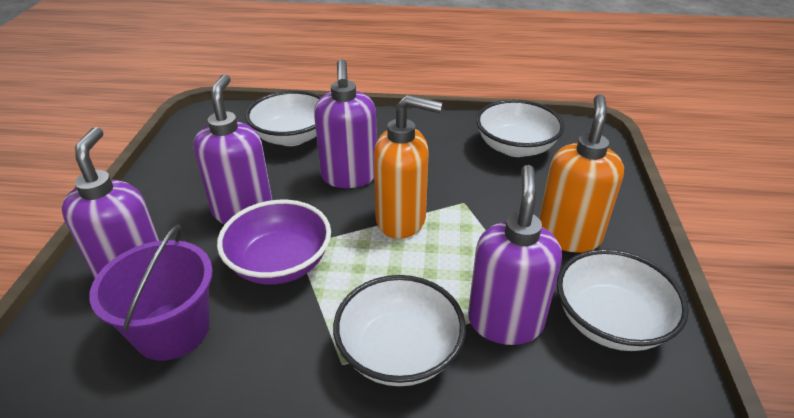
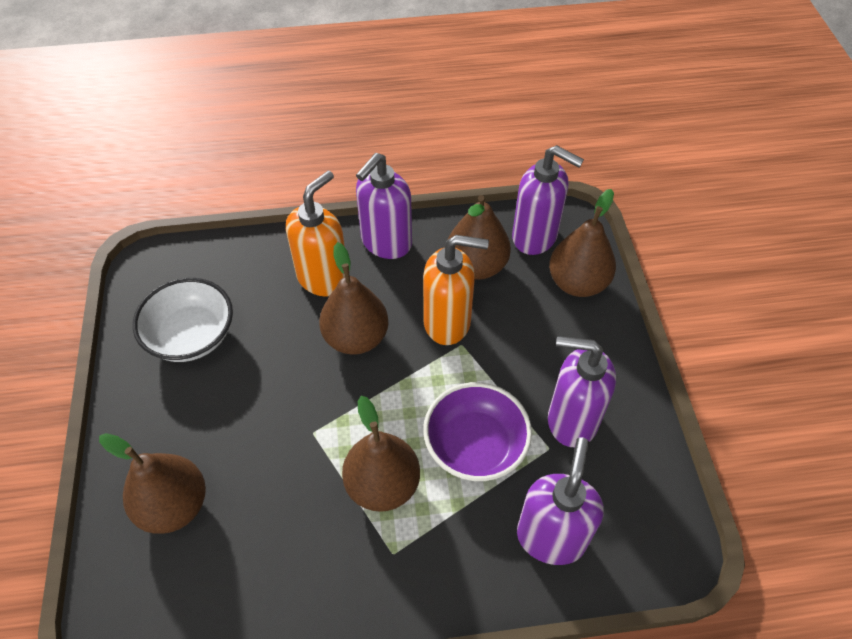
brown pear: 0 -> 5
purple bucket: 1 -> 0
white bowl: 4 -> 1

